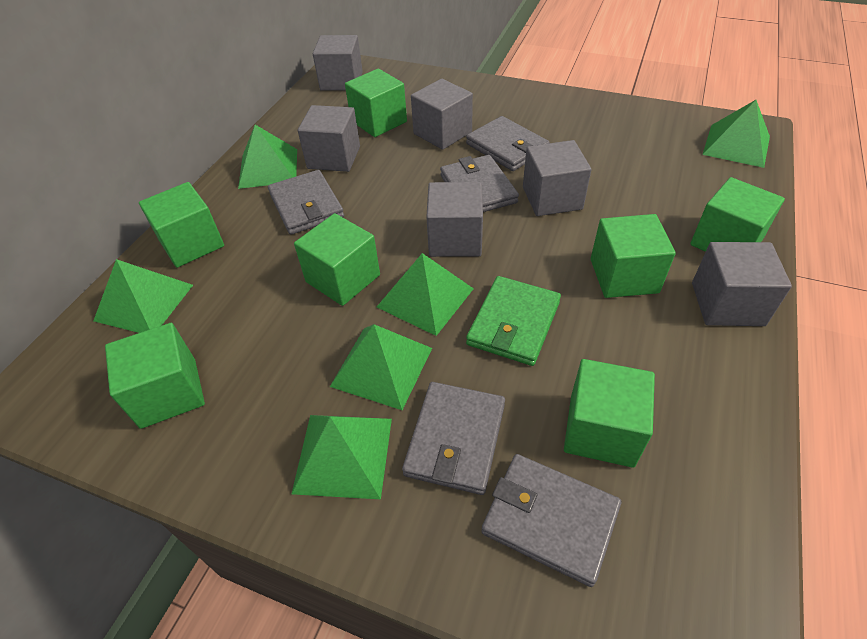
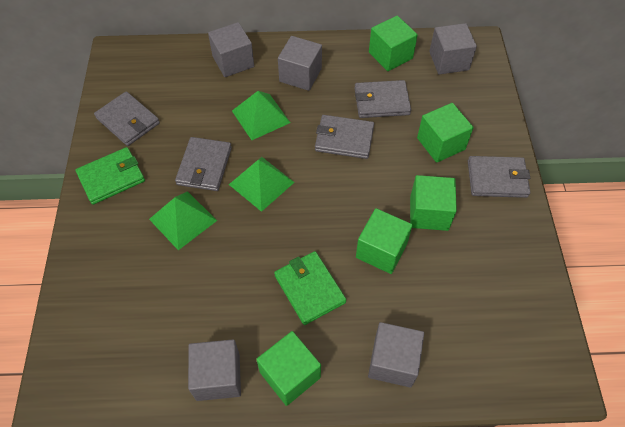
green cube: 7 -> 5
green pyramid: 6 -> 3
green wallet: 1 -> 2
grey cube: 6 -> 5

